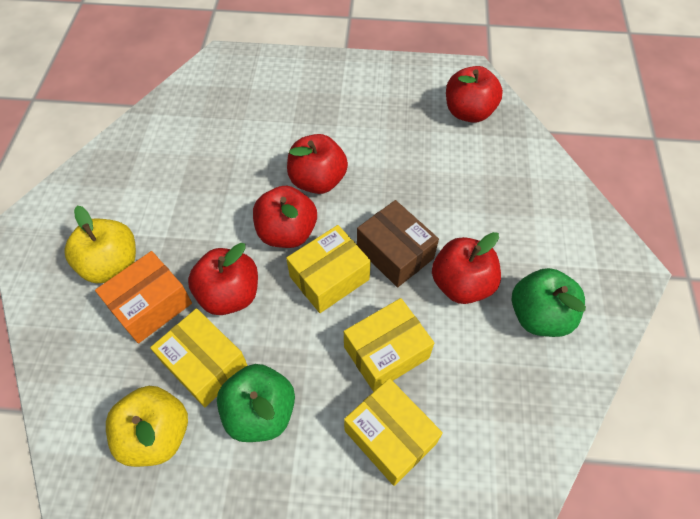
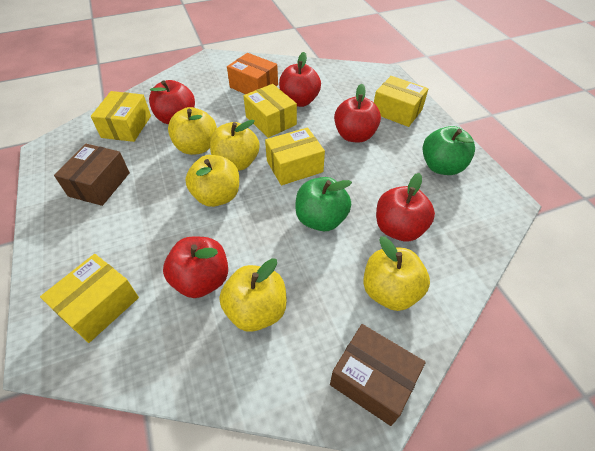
brown box: 1 -> 2
yellow apple: 2 -> 5
yellow box: 4 -> 5

